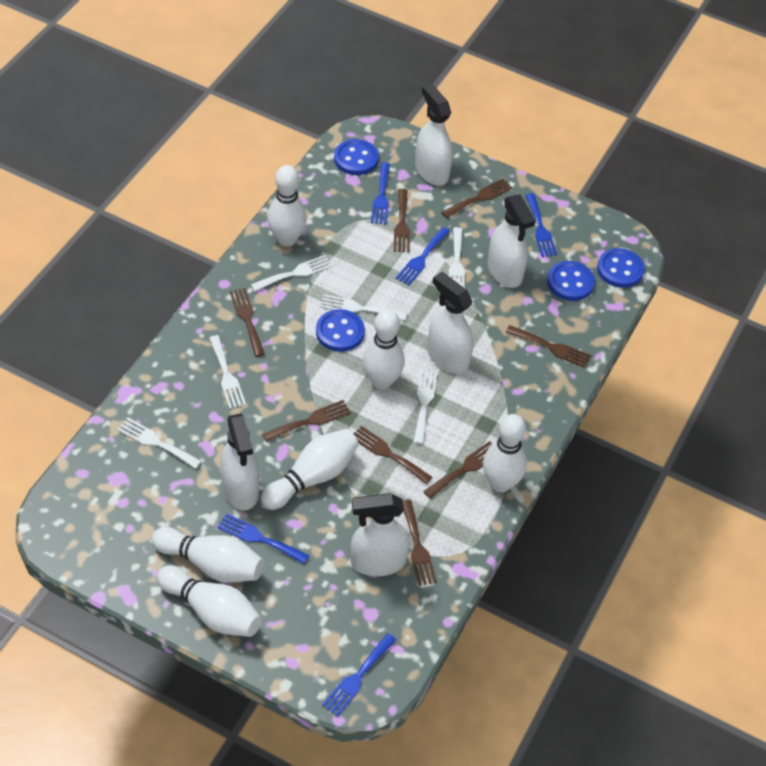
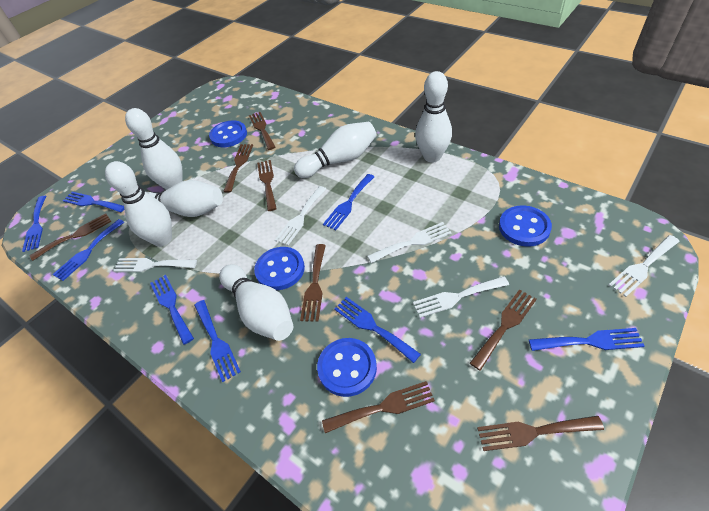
blue fork: 5 -> 8
white fork: 6 -> 5
white spray bottle: 5 -> 0

